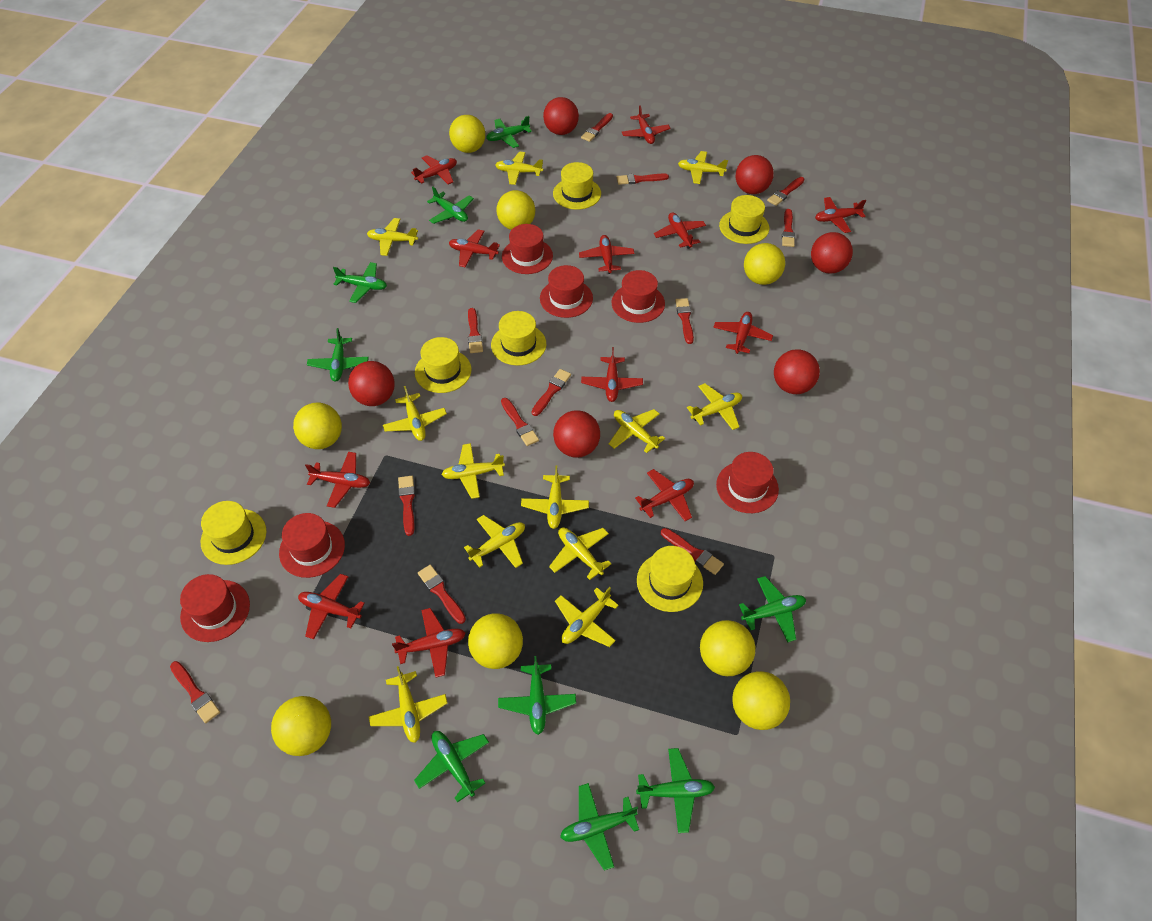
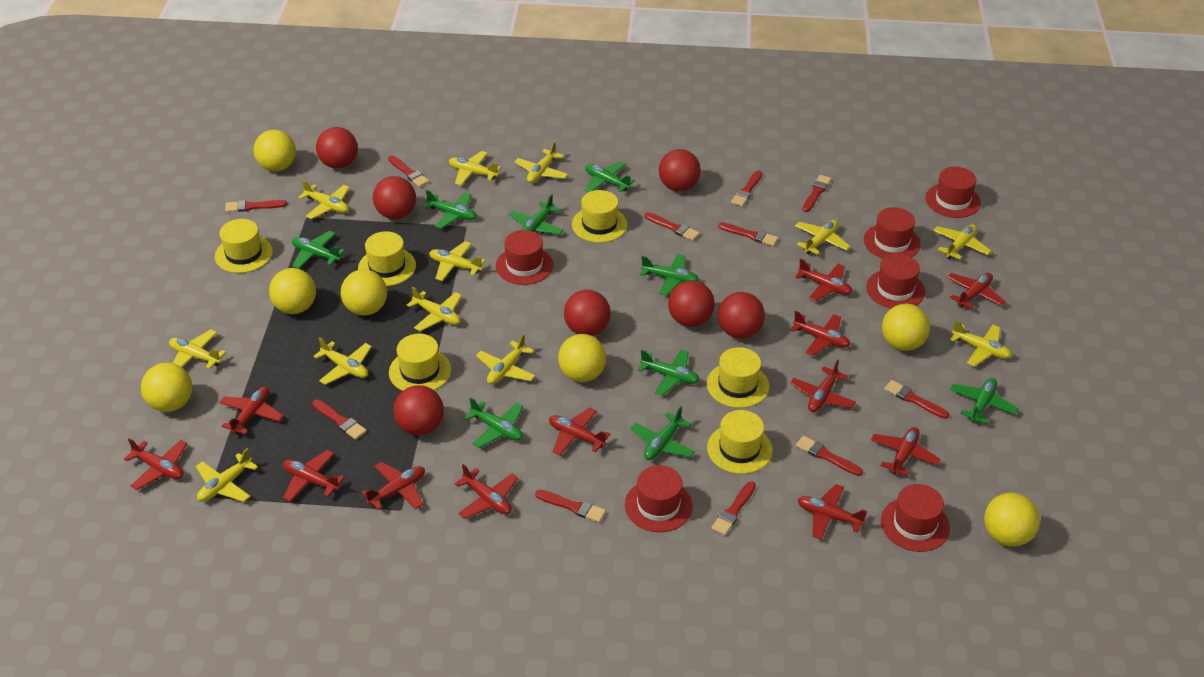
red ball: 6 -> 7
red brush: 12 -> 11
yellow ball: 8 -> 7

